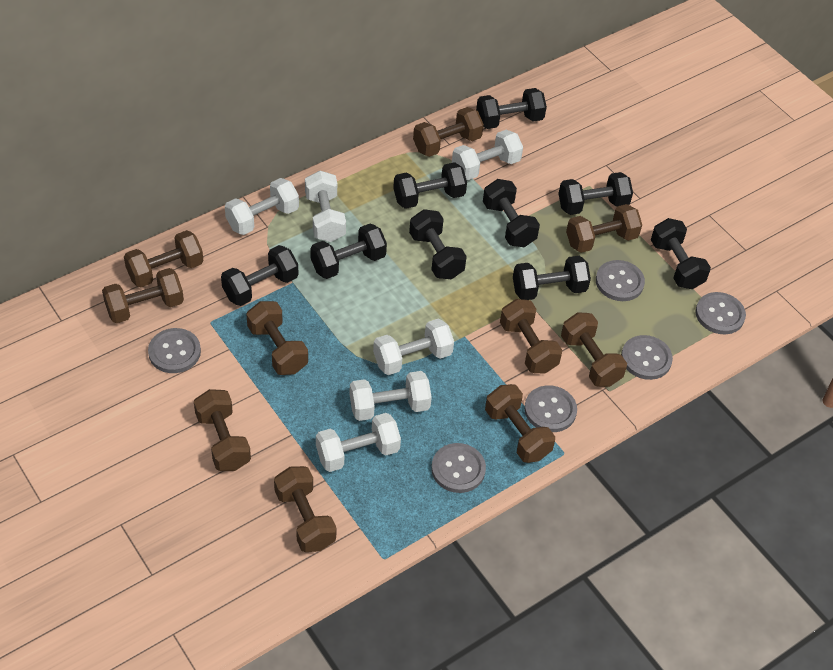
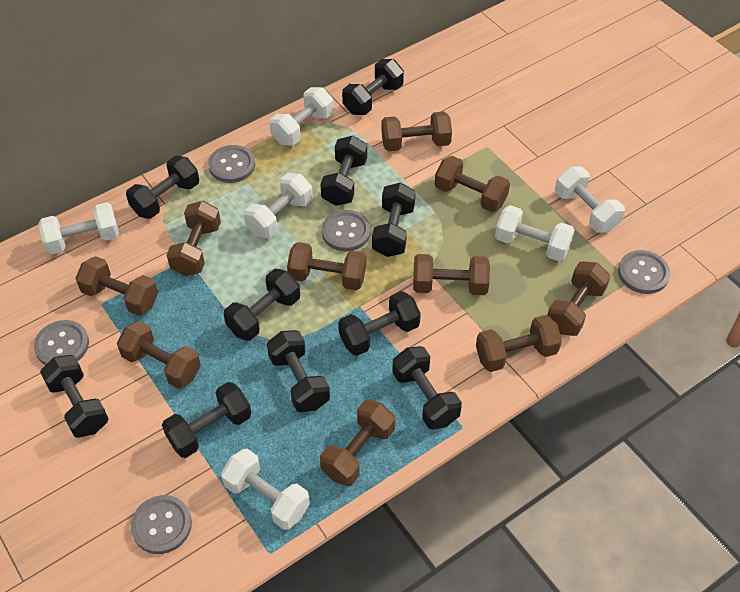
black dumbbell: 9 -> 10
grey button: 6 -> 5

